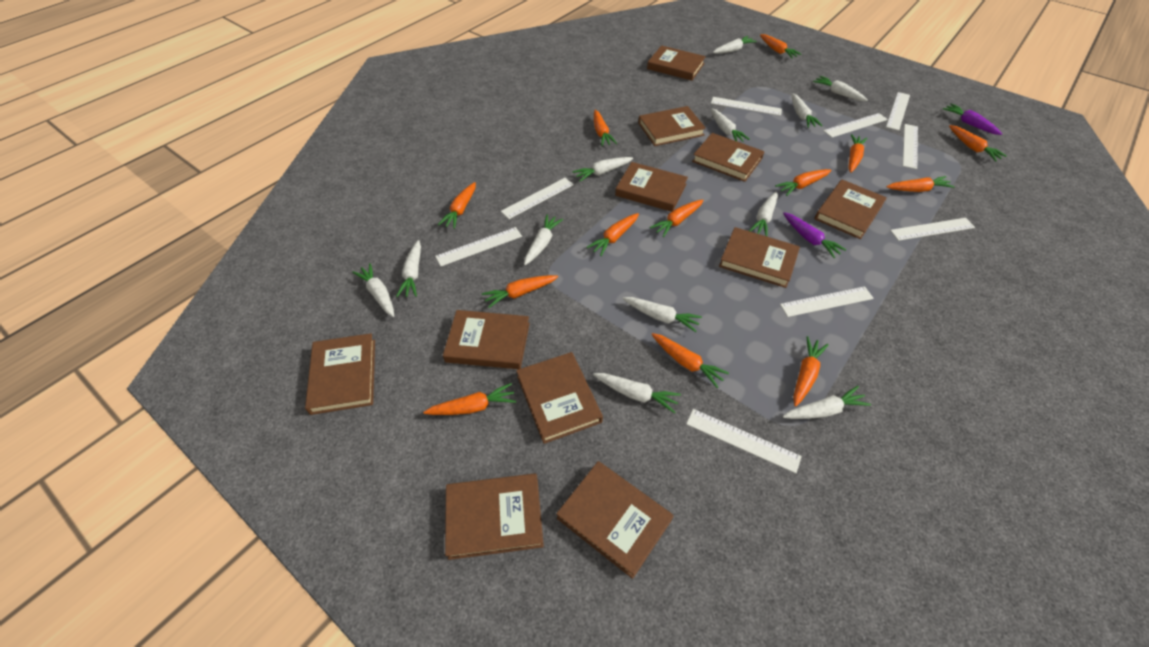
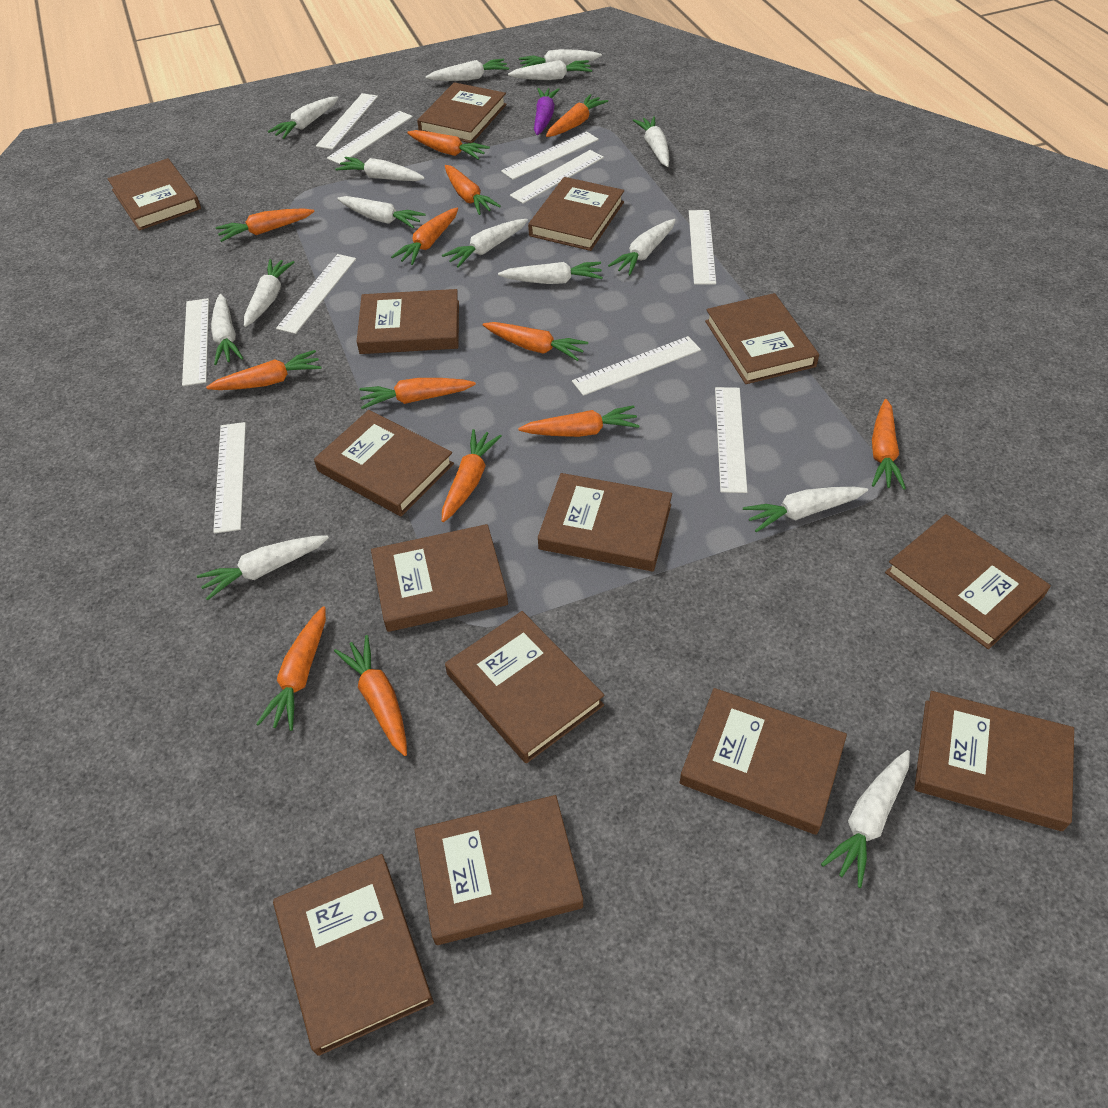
brown book: 11 -> 14
purple carrot: 2 -> 1
white carrot: 12 -> 15
white ruler: 9 -> 10

